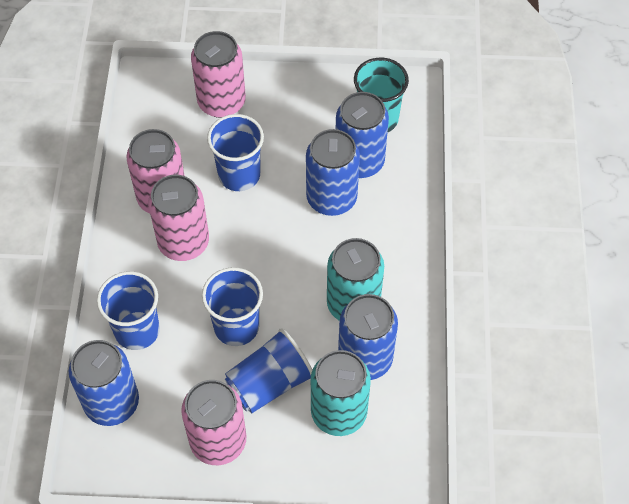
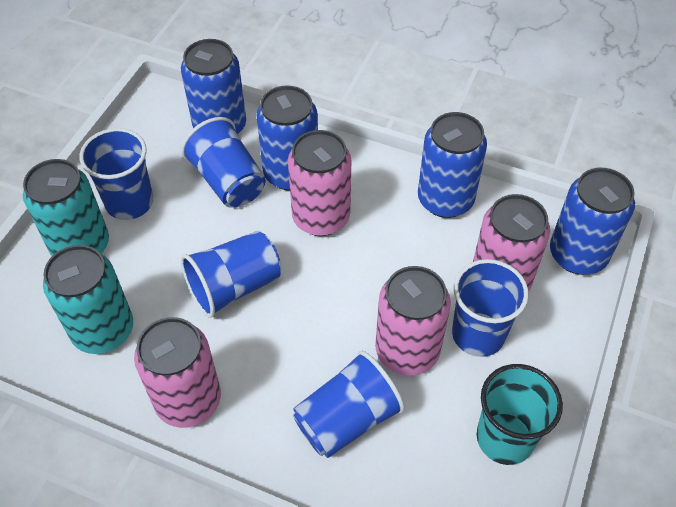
blue cup: 4 -> 5

